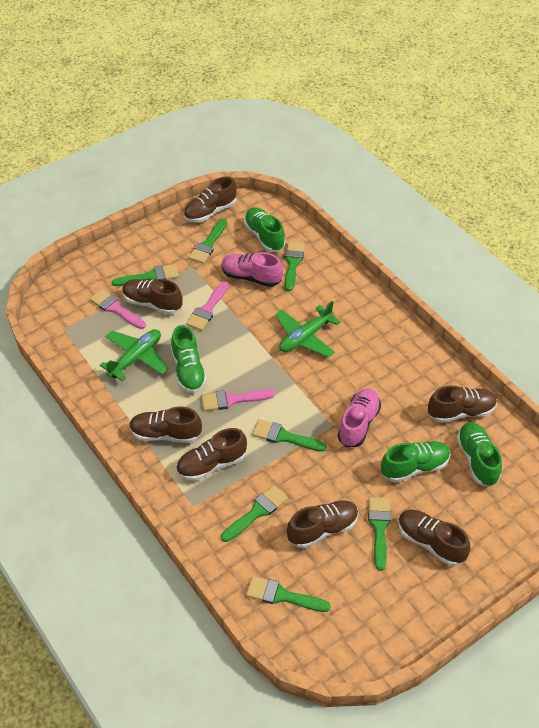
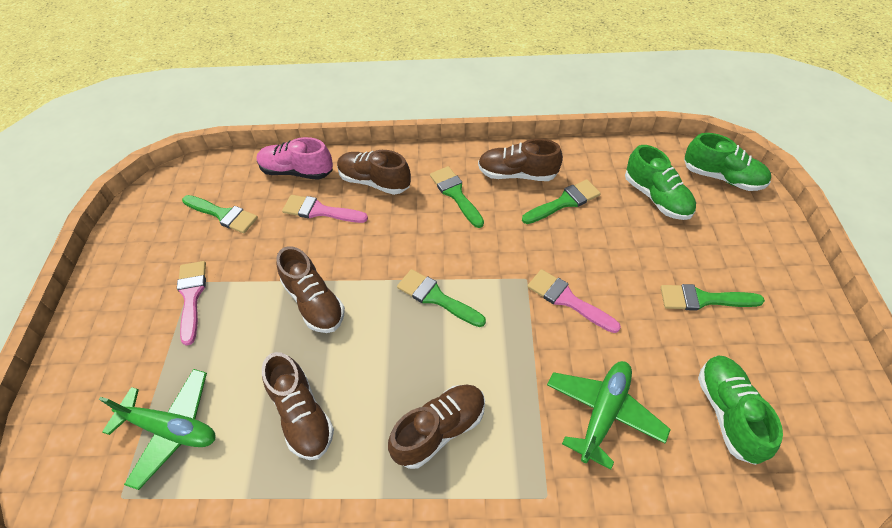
brown shoe: 7 -> 5
green brush: 7 -> 5
green shoe: 4 -> 3
pink shoe: 2 -> 1

